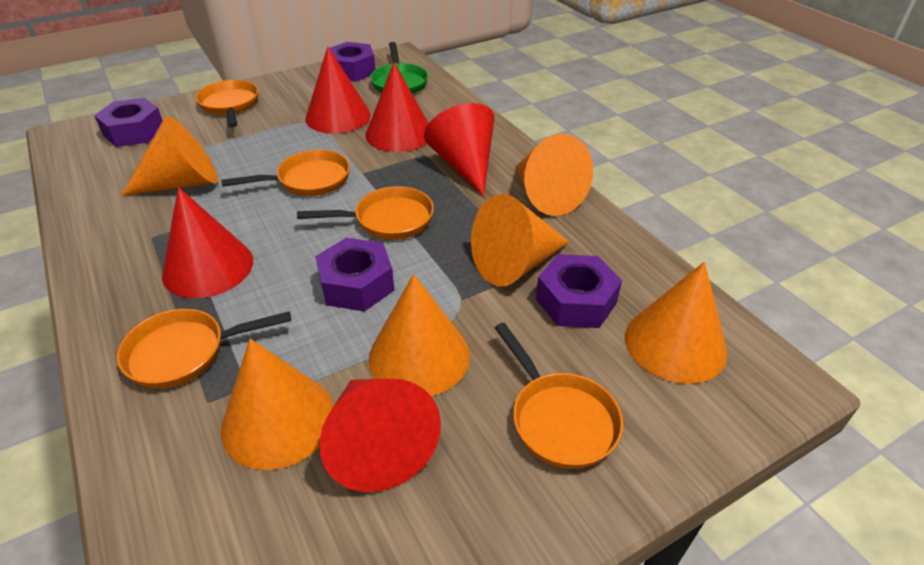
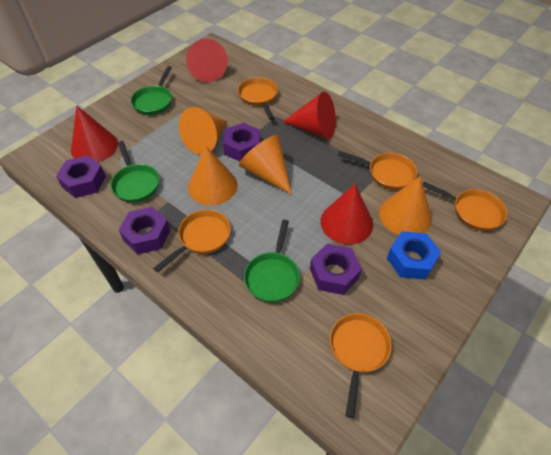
blue nut: 0 -> 1
green pan: 1 -> 3
orange cone: 6 -> 4
red cone: 5 -> 4

